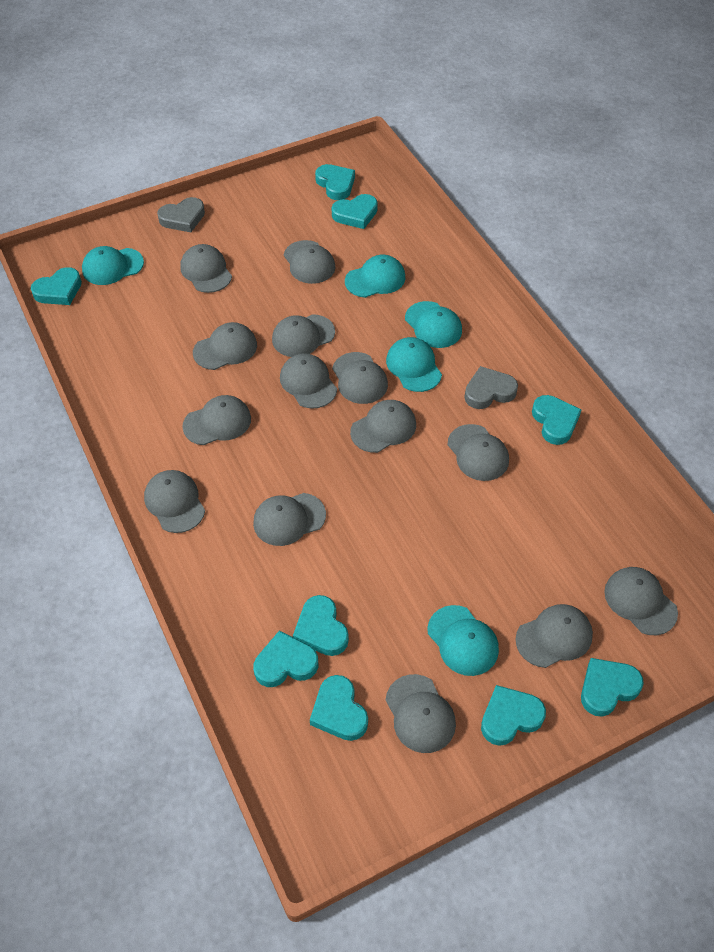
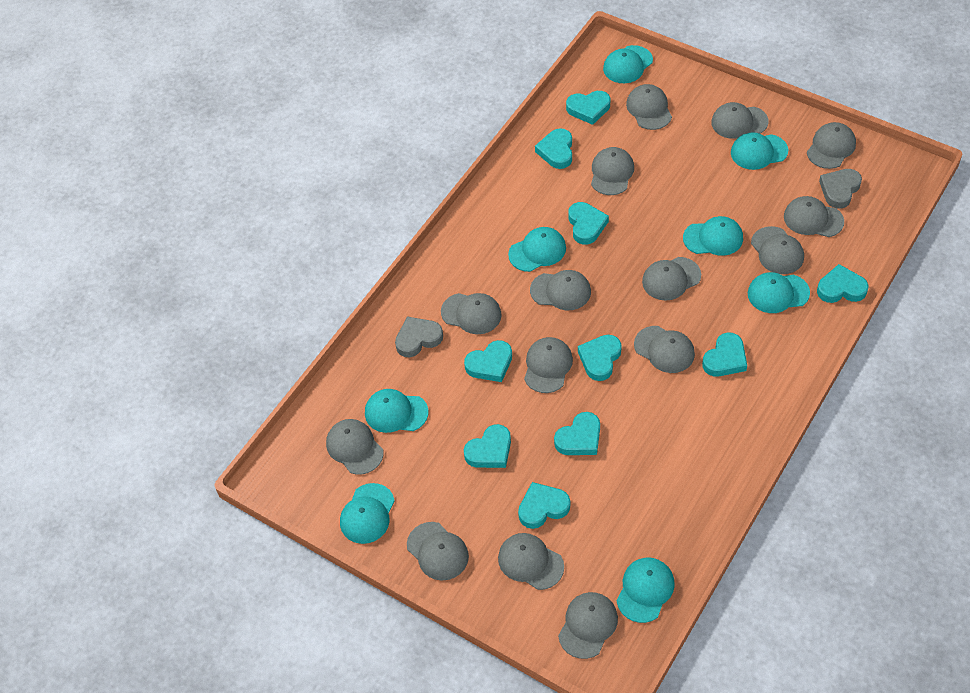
grey cap: 14 -> 15
turquoise cap: 5 -> 8
turquoise heart: 9 -> 10

